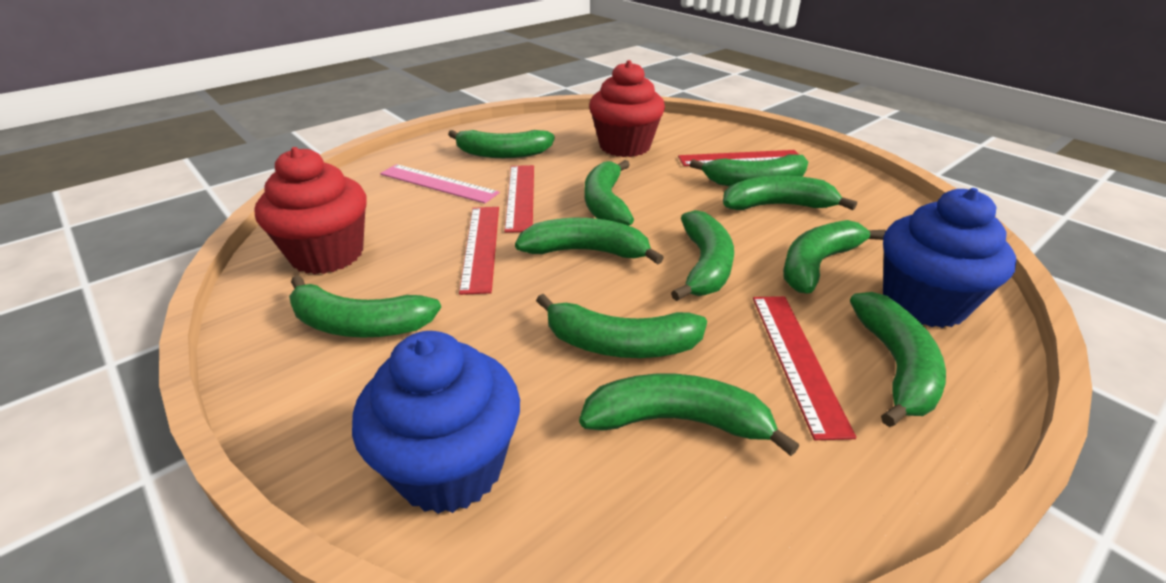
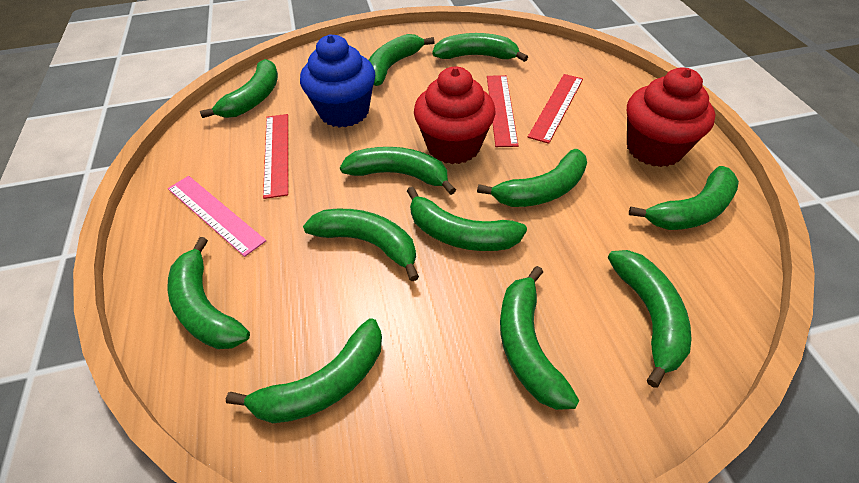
blue cupcake: 2 -> 1
green banana: 11 -> 12
red ruler: 4 -> 3

